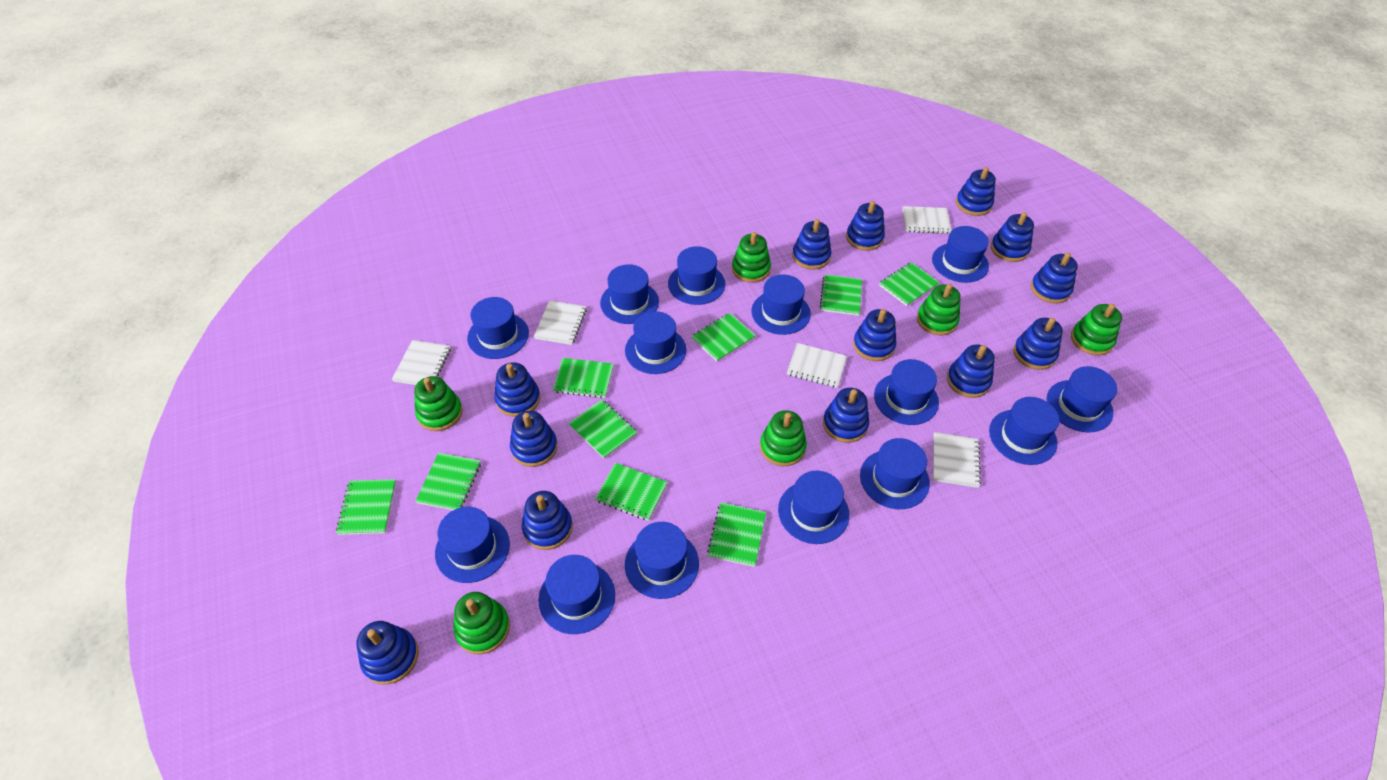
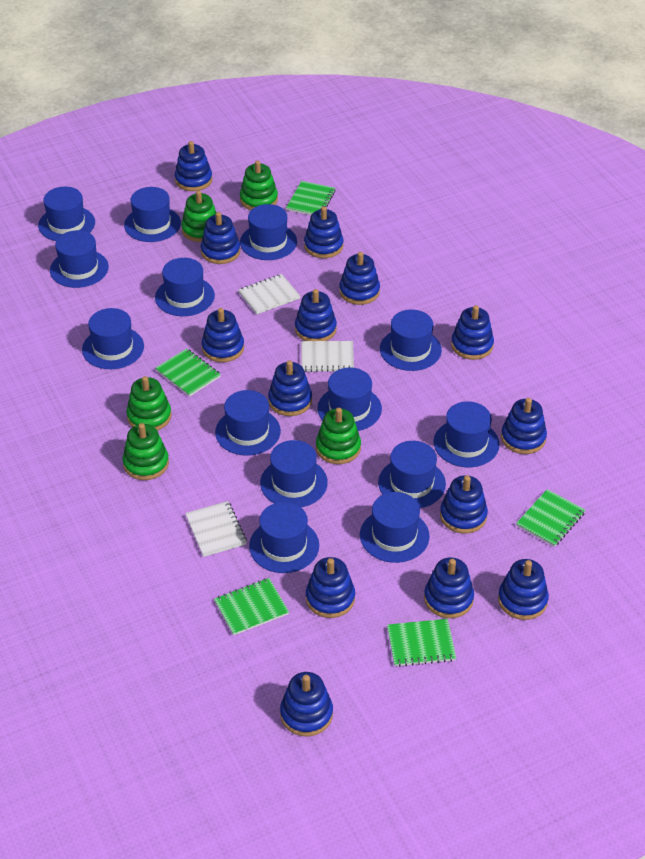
blue stacking toy: 13 -> 14
green notebook: 9 -> 5
green stacking toy: 6 -> 5
white notebook: 5 -> 3

